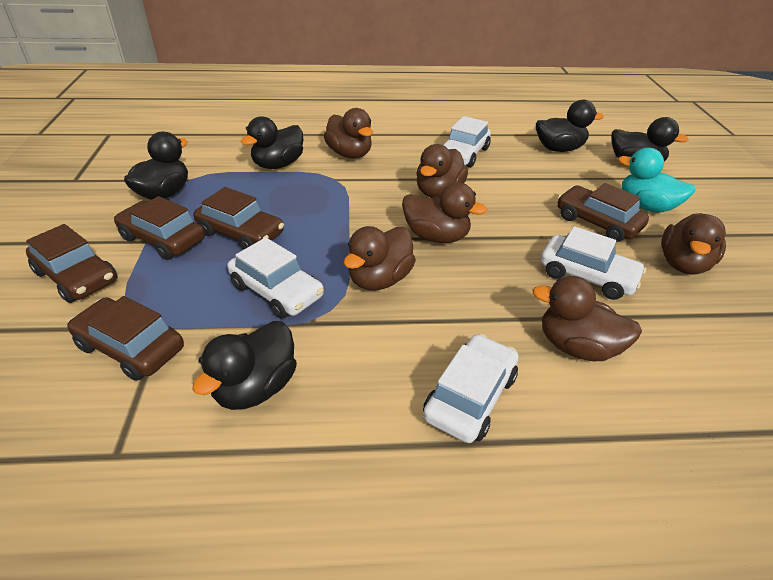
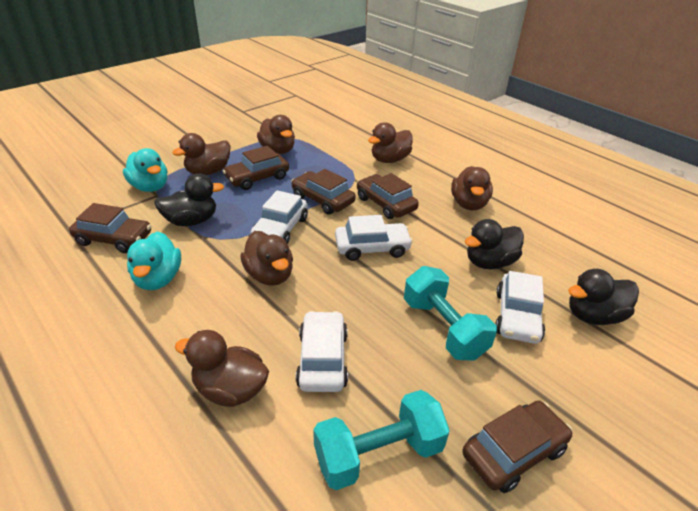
black duck: 5 -> 3
turquoise duck: 1 -> 2
turquoise dumbbell: 0 -> 2

